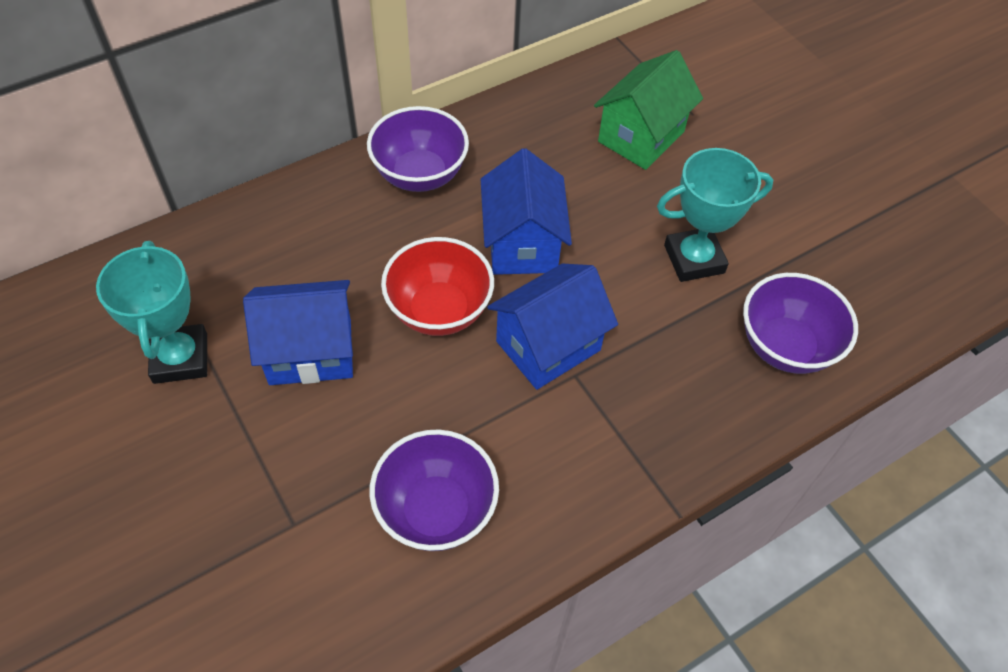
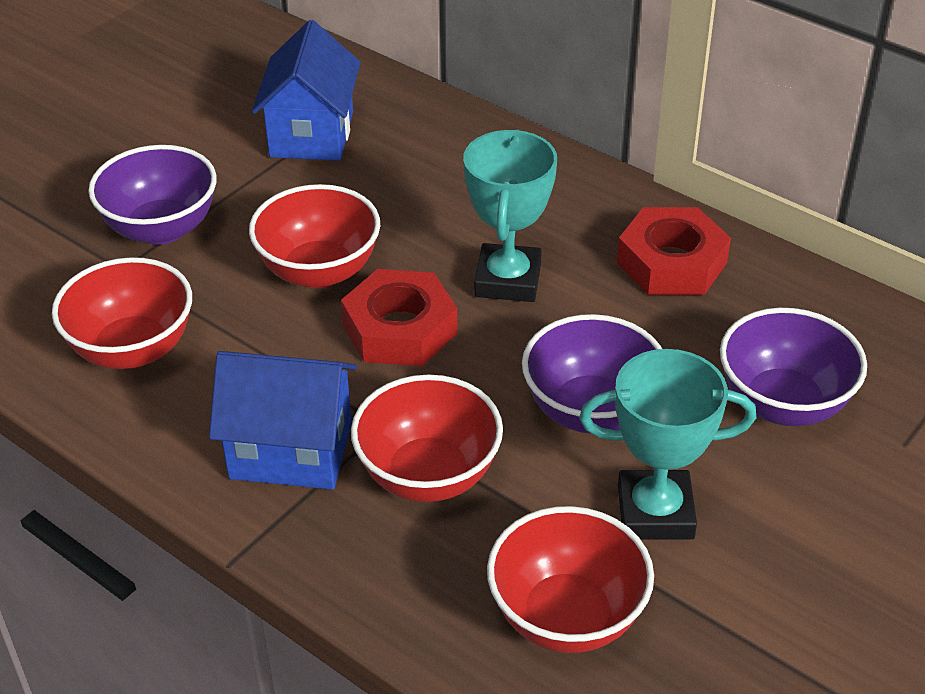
blue house: 3 -> 2
green house: 1 -> 0
red bowl: 1 -> 4
red nut: 0 -> 2

